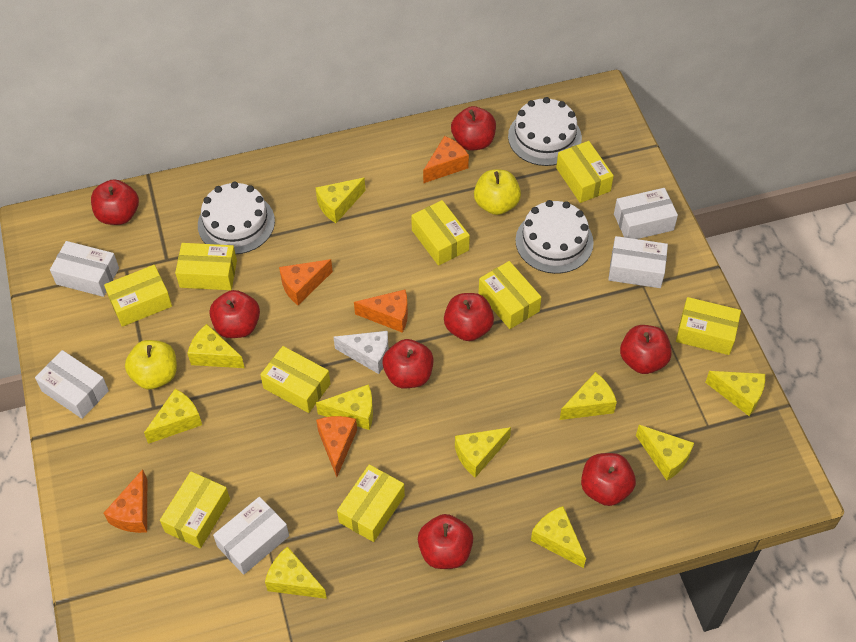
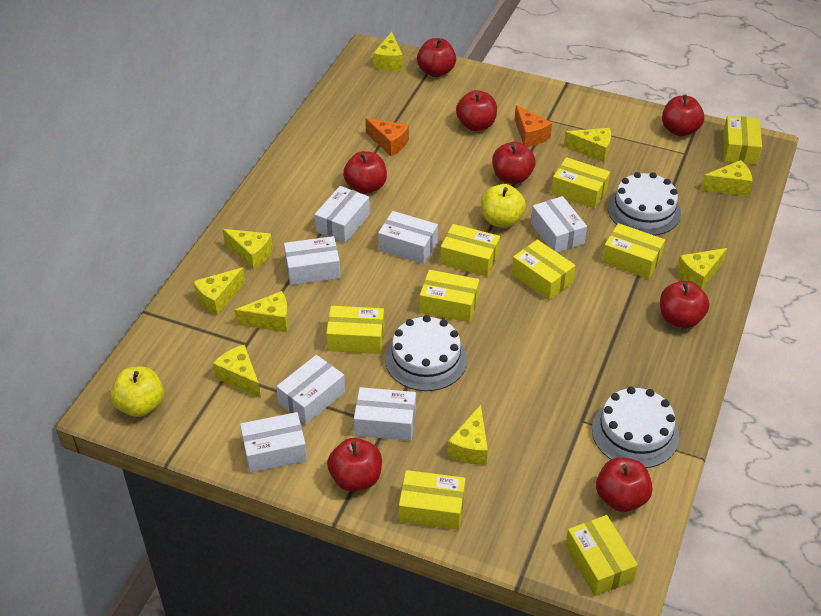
orange cheese: 5 -> 2
white box: 5 -> 7
white cheese: 1 -> 0
yellow cheese: 10 -> 9

